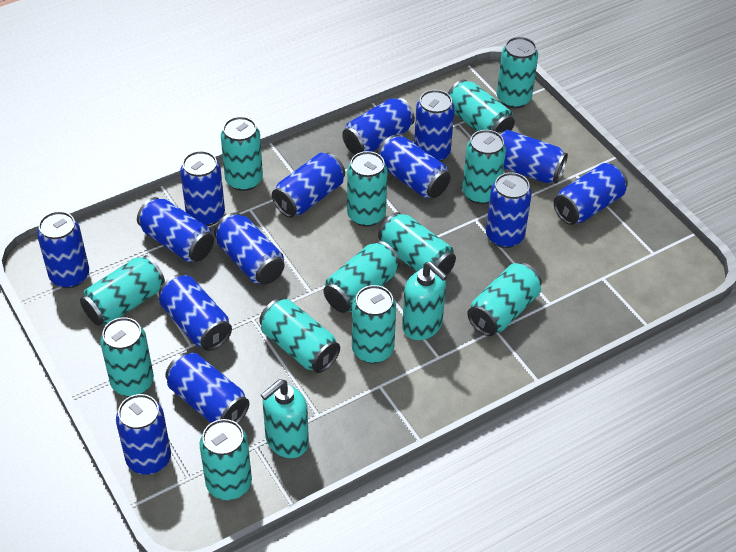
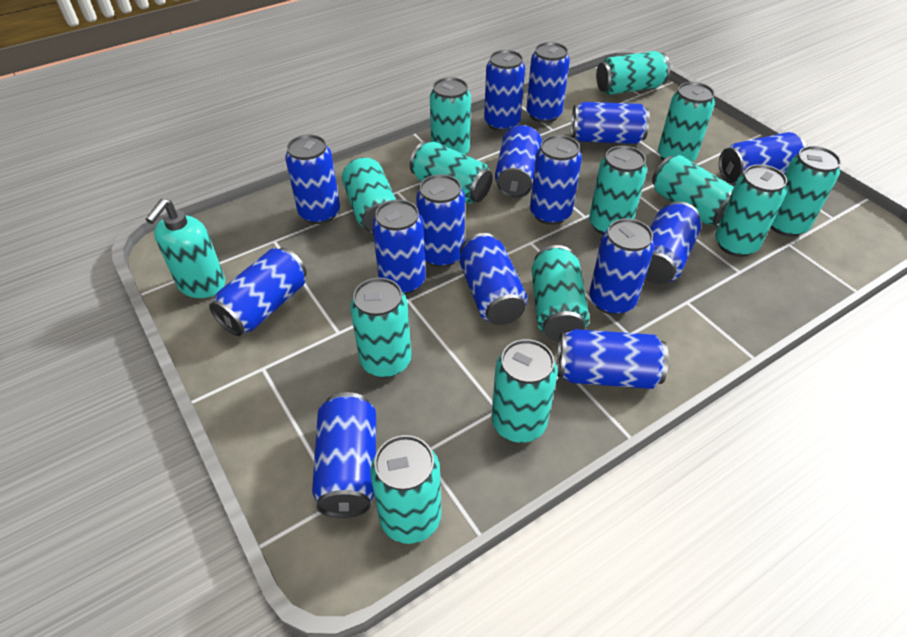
blue can: 14 -> 15
turquoise soap dispenser: 2 -> 1

